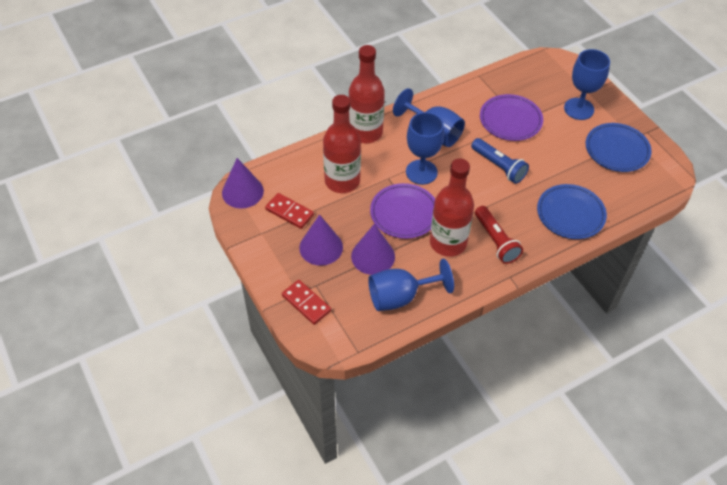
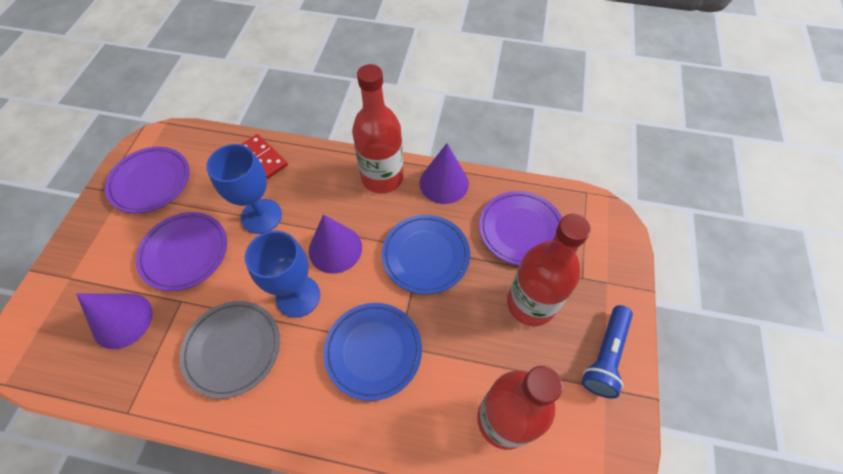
blue goblet: 4 -> 2
grey plate: 0 -> 1
purple plate: 2 -> 3
red domino: 2 -> 1
red flashlight: 1 -> 0

